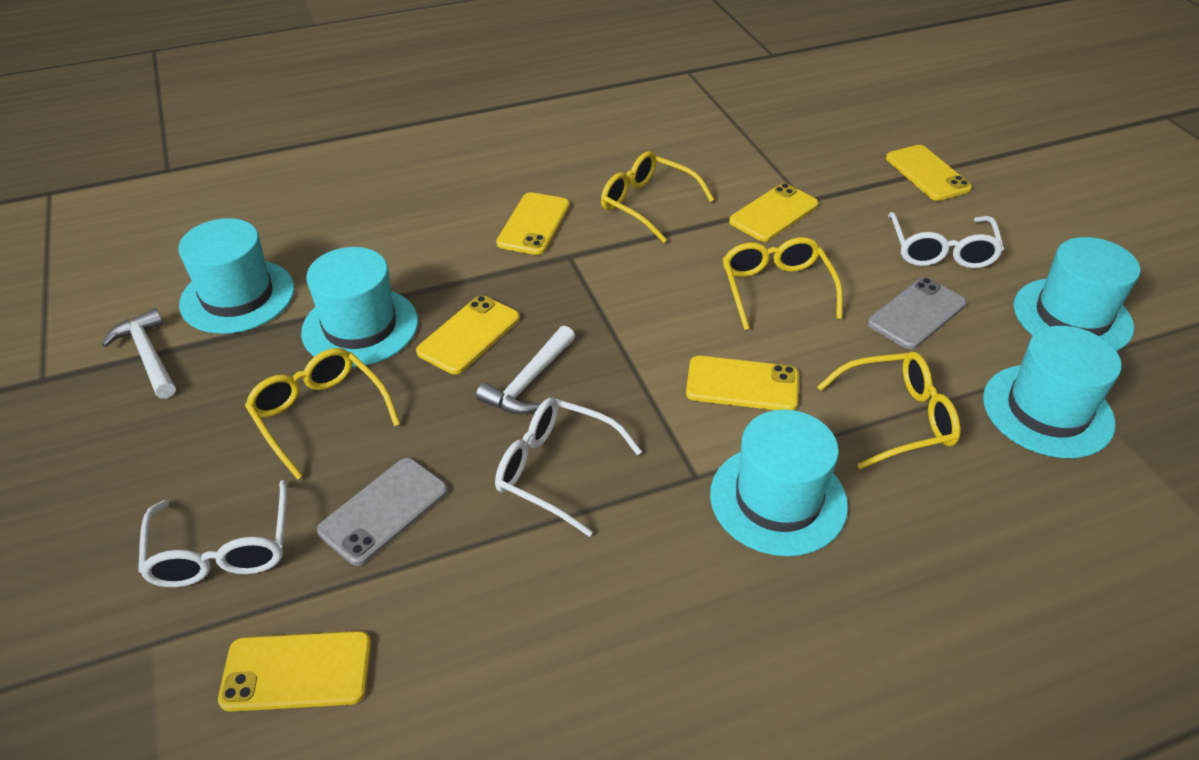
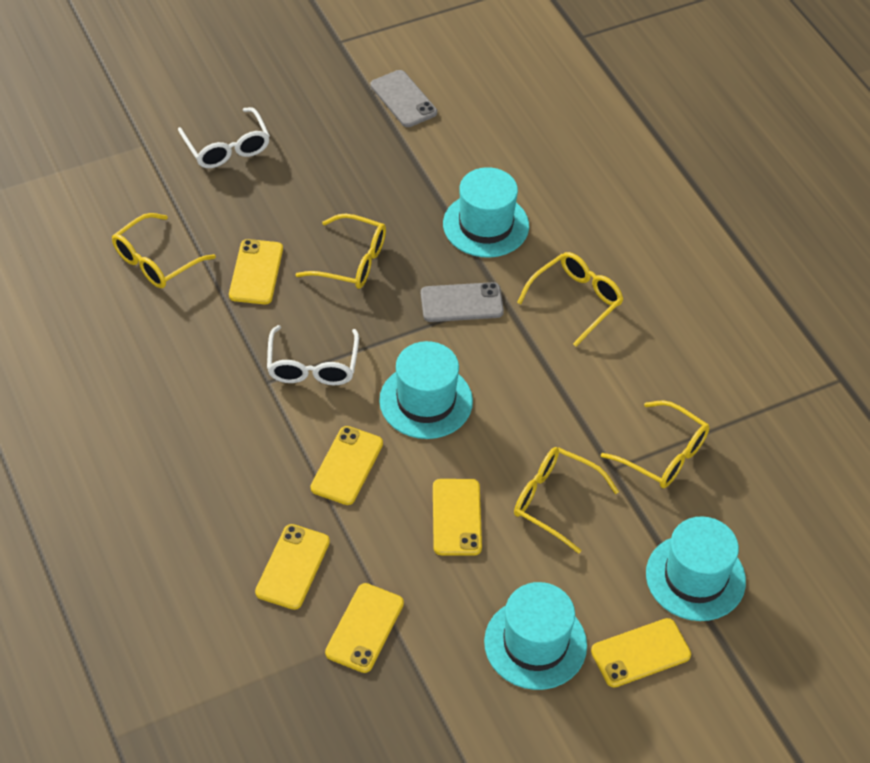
turquoise hat: 5 -> 4
white glasses: 3 -> 2
white hammer: 2 -> 0
yellow glasses: 4 -> 5

